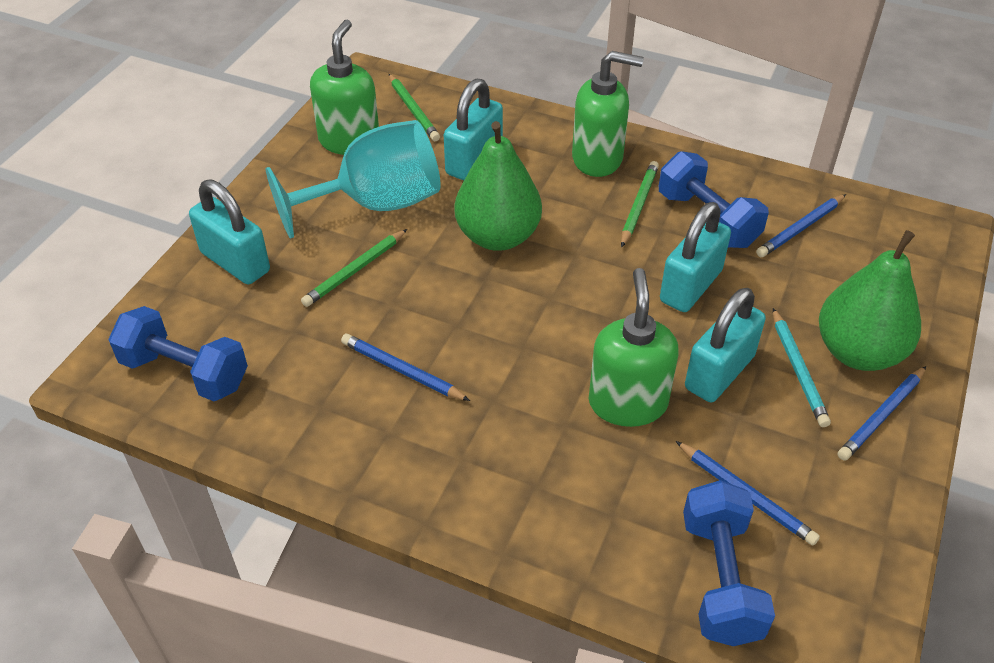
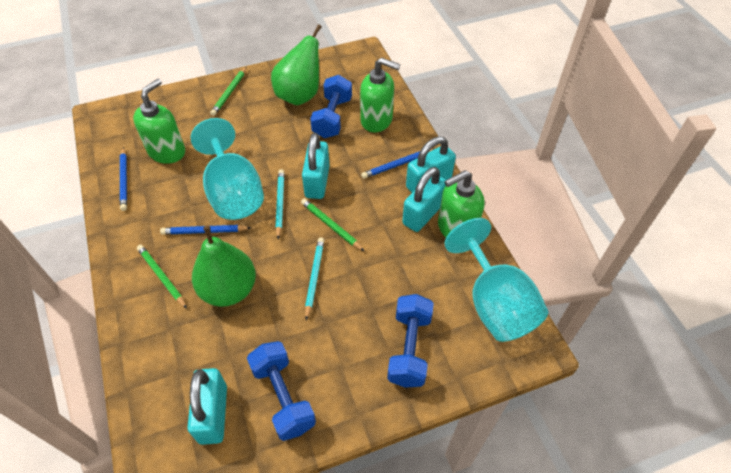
blue pencil: 4 -> 3
turquoise goblet: 1 -> 2
turquoise pencil: 1 -> 2

